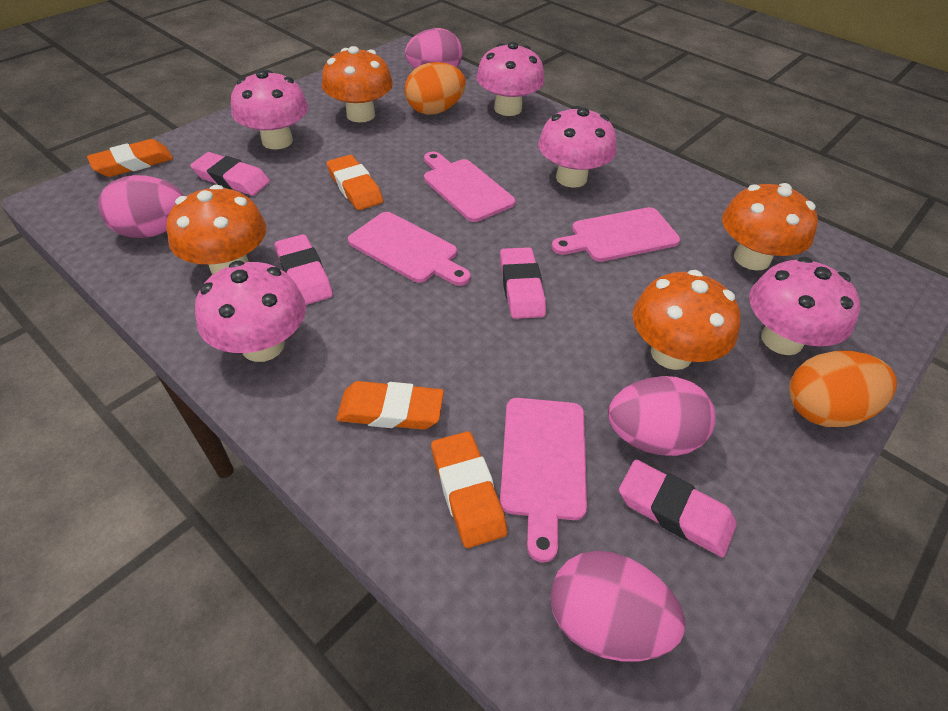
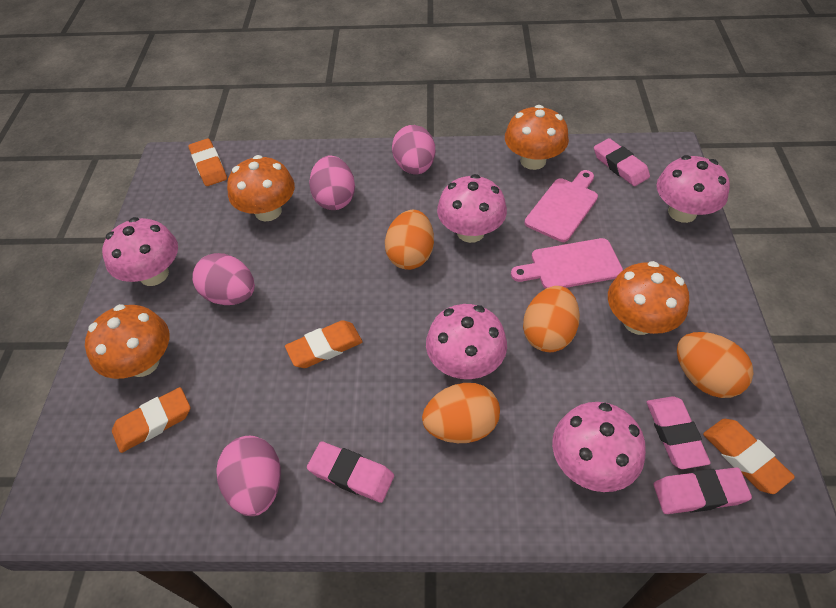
orange egg: 2 -> 4
pink cutting board: 4 -> 2

